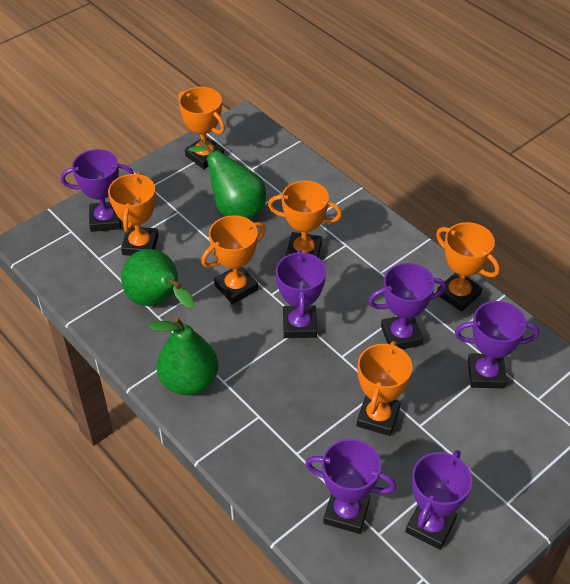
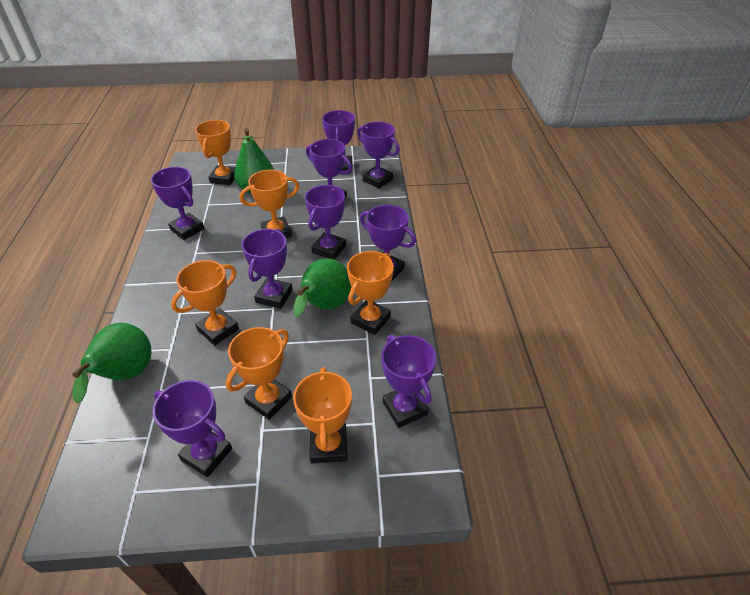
purple trophy: 6 -> 9

